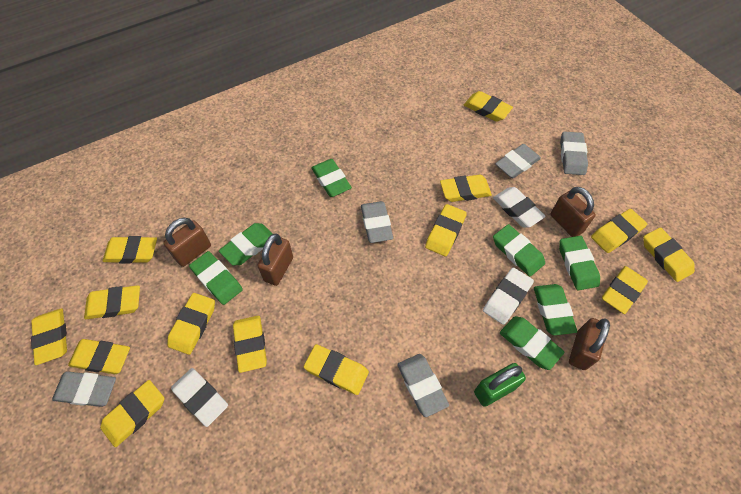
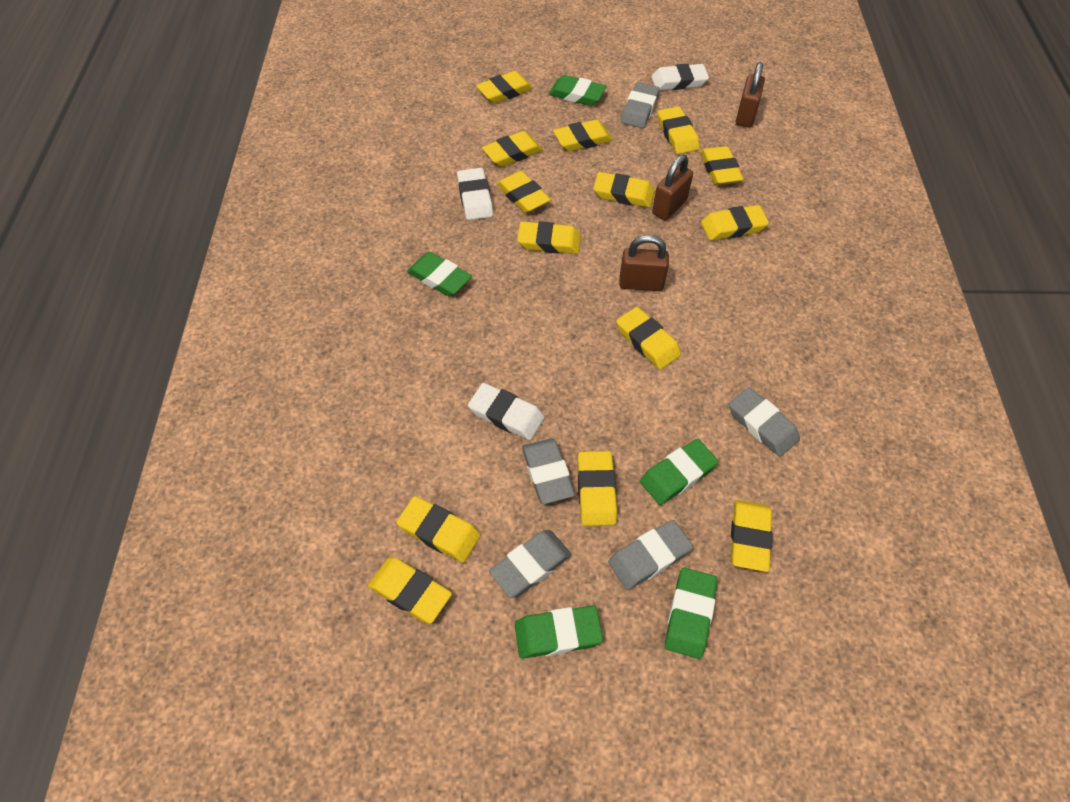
brown padlock: 4 -> 3
green eraser: 7 -> 5
green padlock: 1 -> 0

